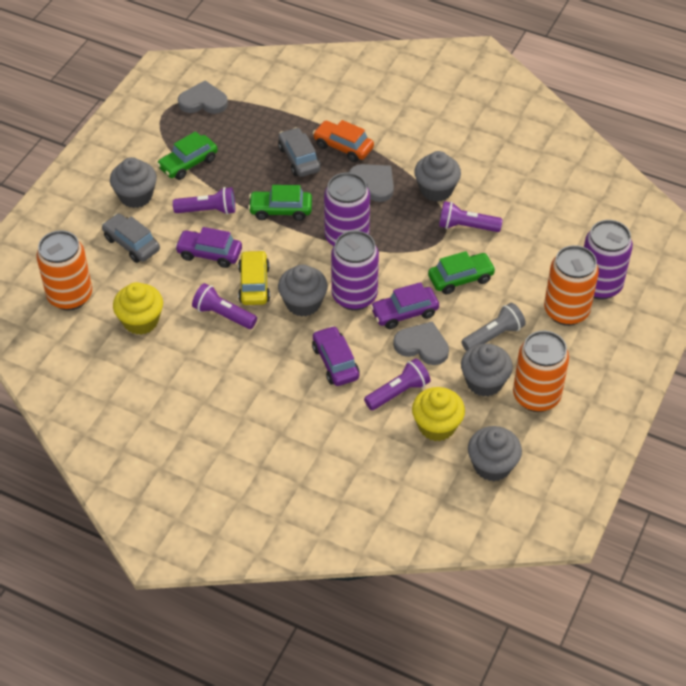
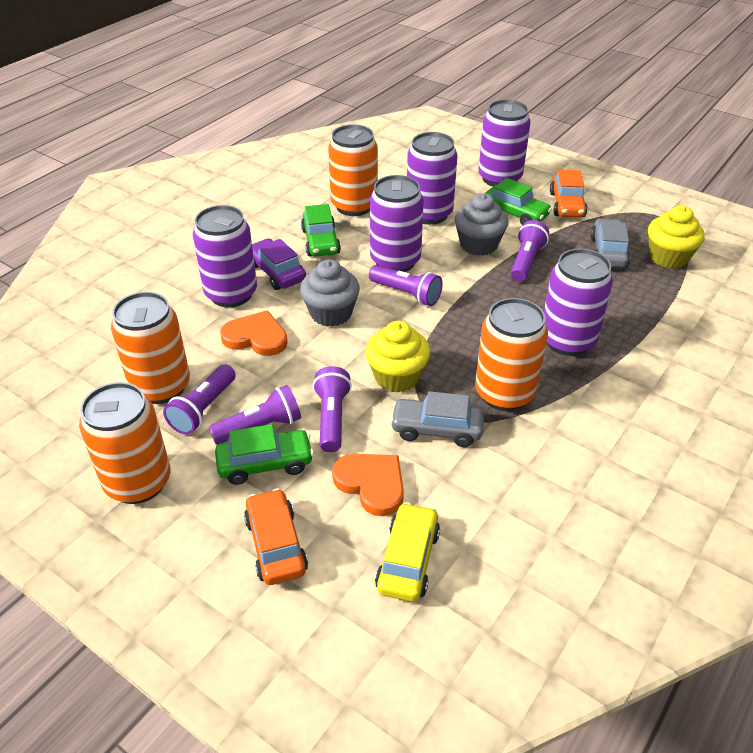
grey cupcake: 5 -> 2
grey flashlight: 1 -> 0
grey heart: 3 -> 0
orange can: 3 -> 4
orange car: 1 -> 2
orange heart: 0 -> 2
purple can: 3 -> 5
purple car: 3 -> 1
purple flashlight: 4 -> 5

